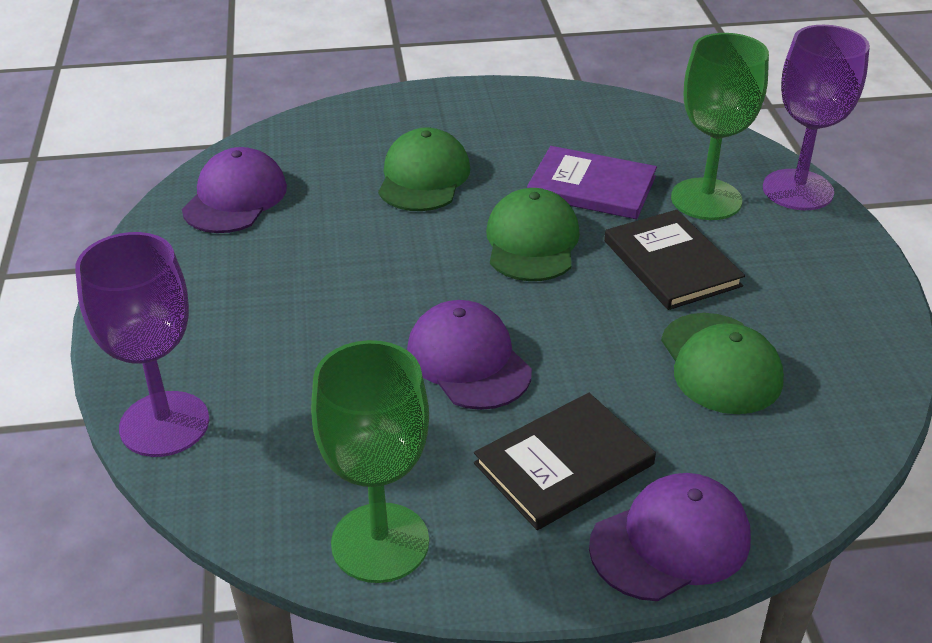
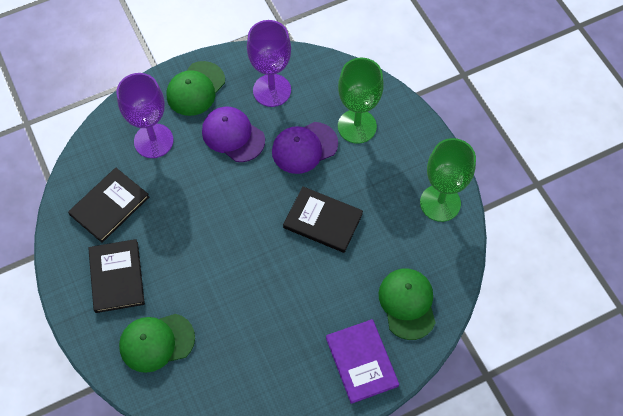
black book: 2 -> 3
purple cap: 3 -> 2

